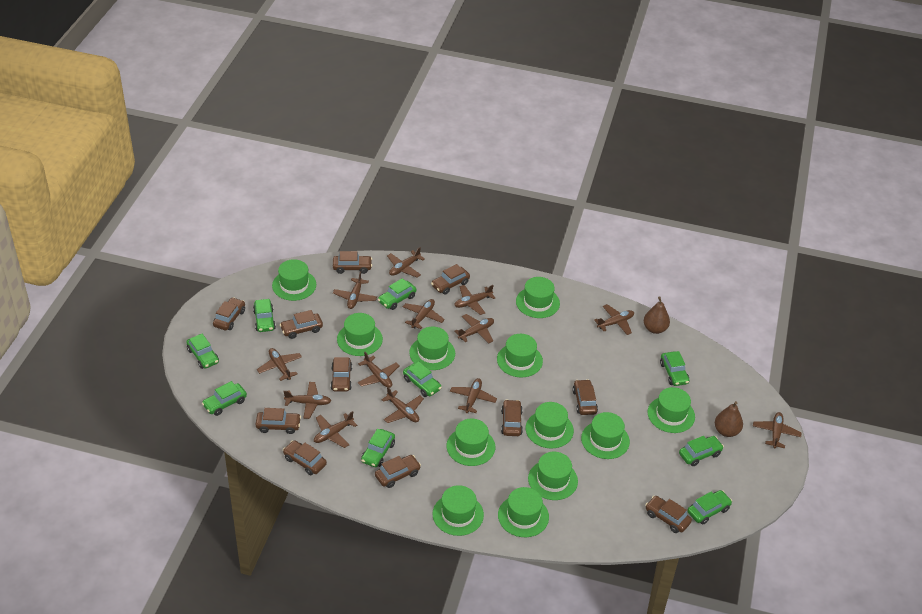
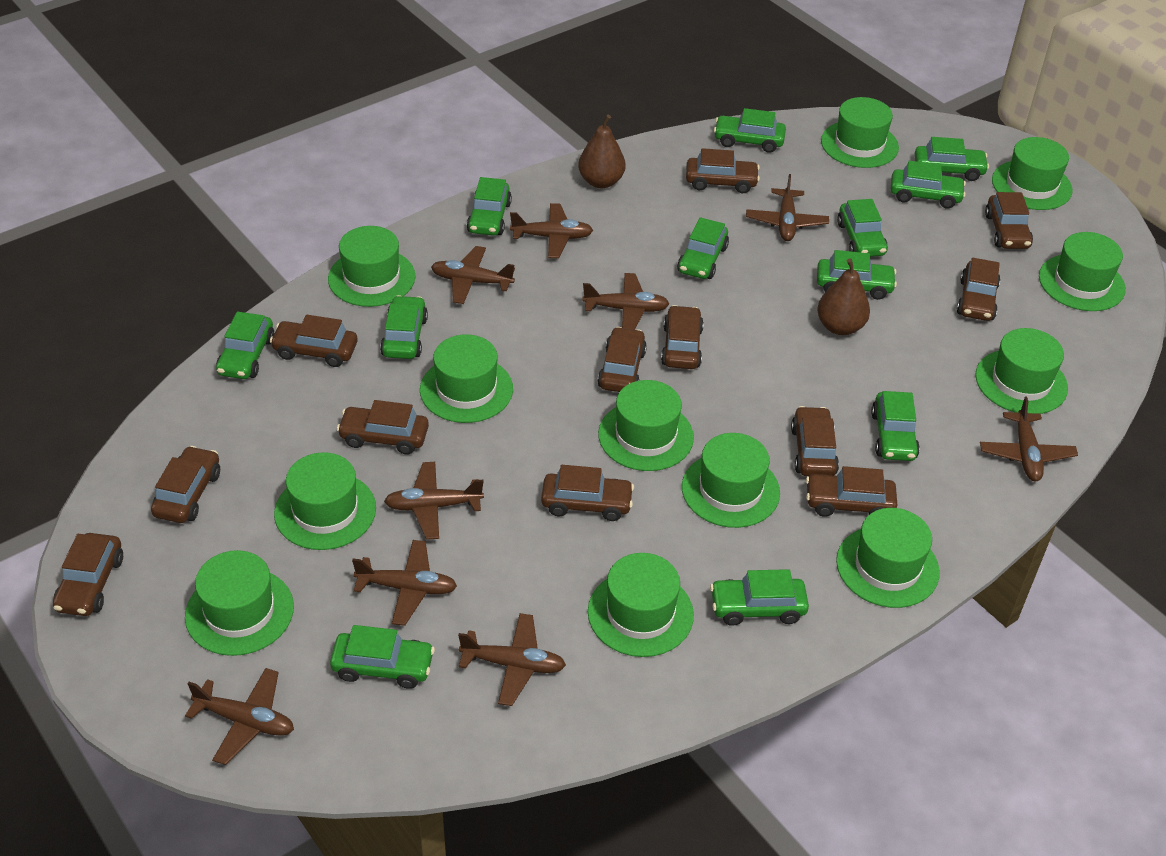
brown car: 11 -> 12
brown plane: 13 -> 9
green car: 9 -> 12

